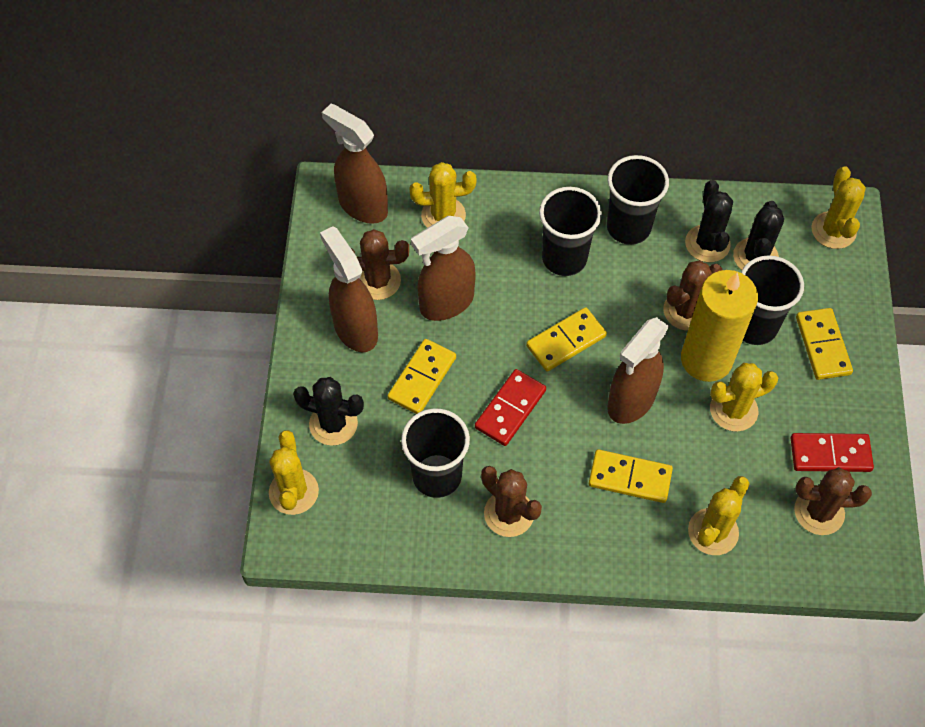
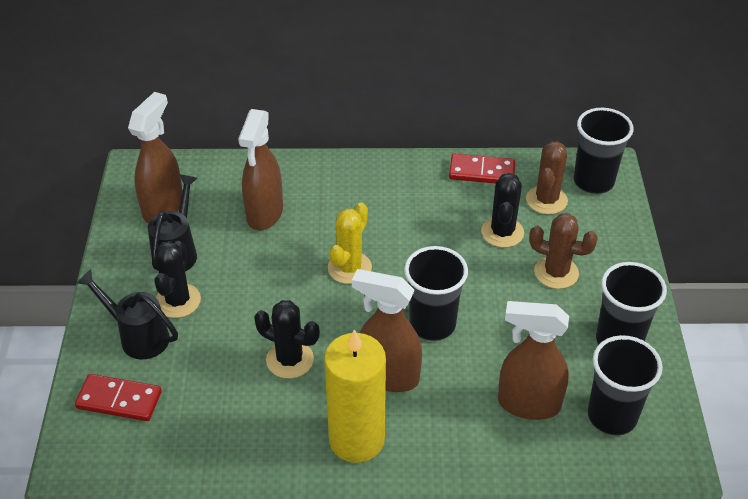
black watering can: 0 -> 2
brown cactus: 4 -> 2
yellow cactus: 5 -> 1
yellow domino: 4 -> 0

